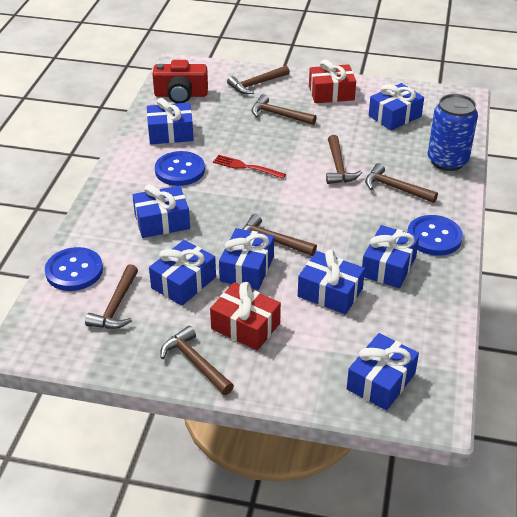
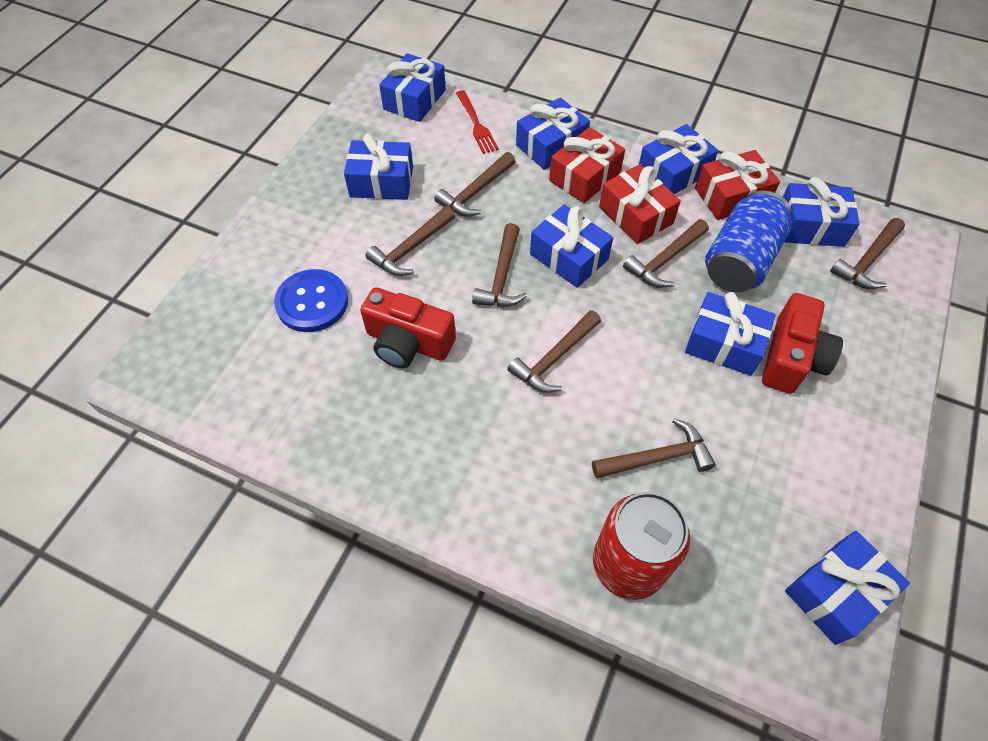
blue button: 3 -> 1
red camera: 1 -> 2
red can: 0 -> 1
red gift: 2 -> 3

